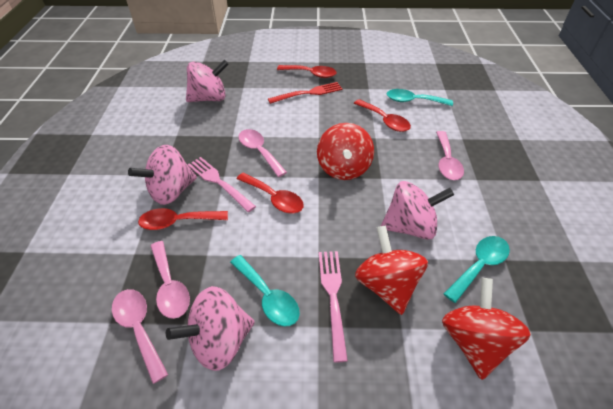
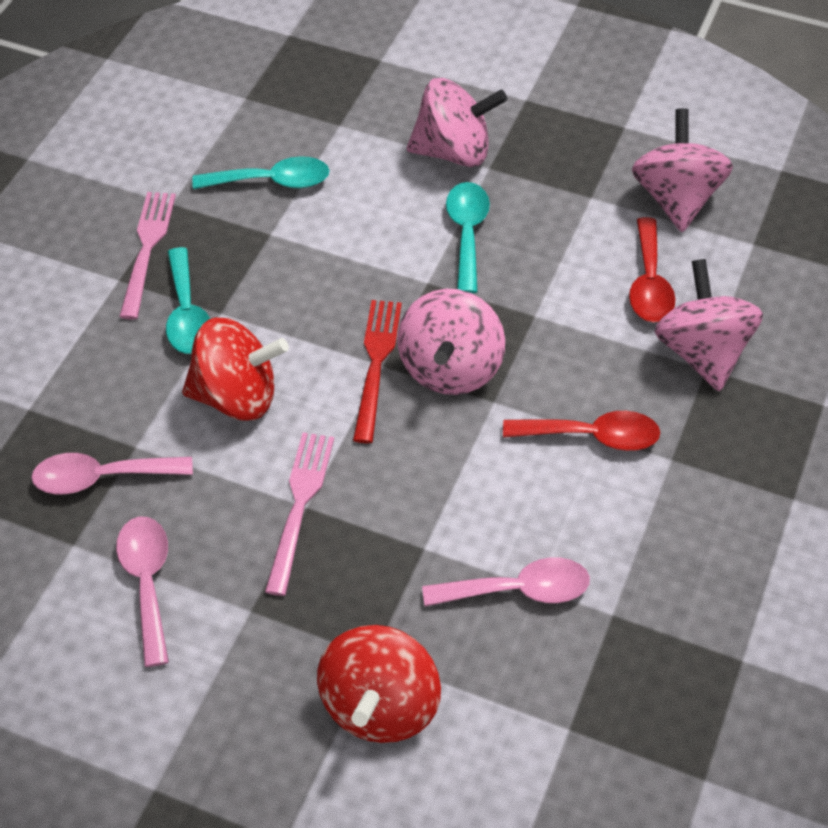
pink spoon: 4 -> 3
red spinning top: 3 -> 2
red spoon: 4 -> 2

